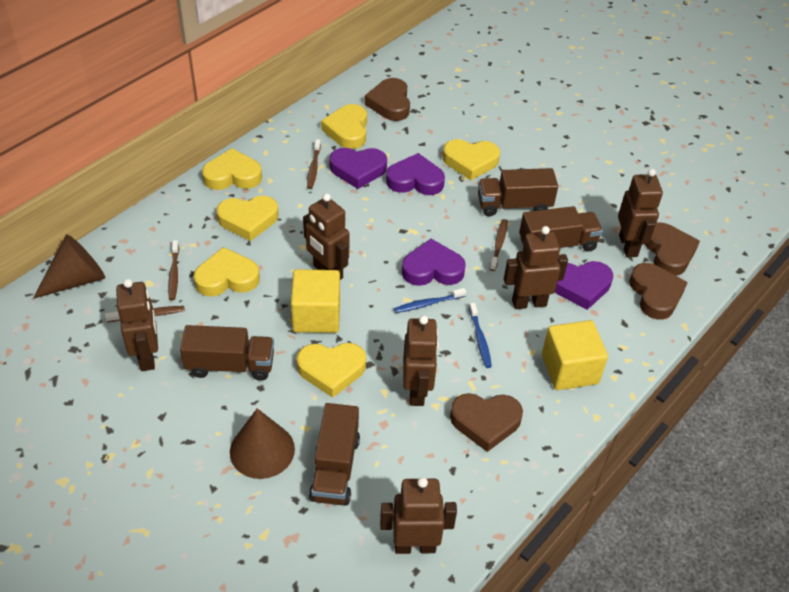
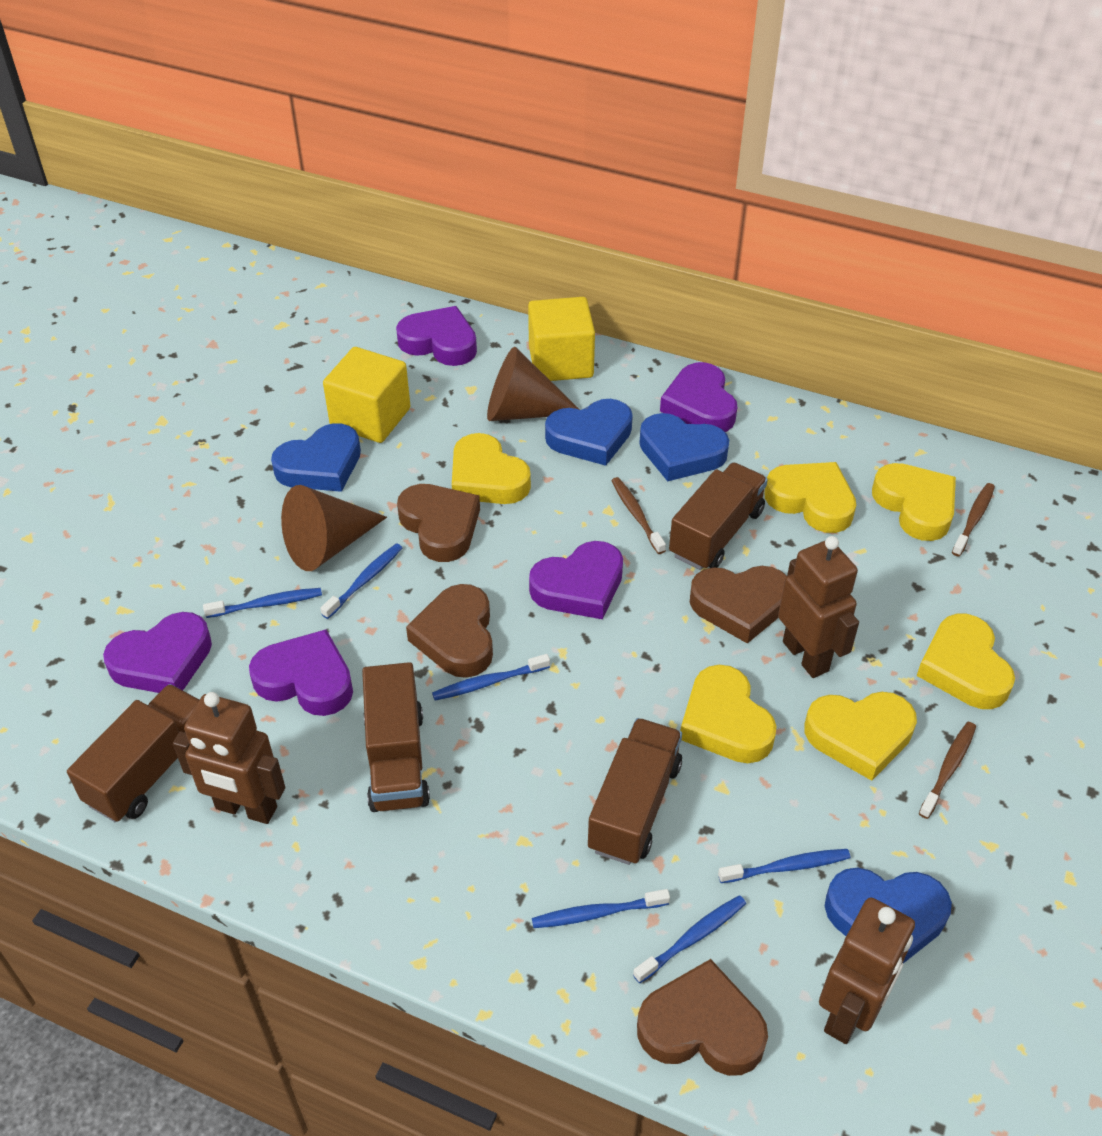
blue heart: 0 -> 4
blue toothbrush: 2 -> 6
brown robot: 6 -> 3
brown toothbrush: 4 -> 3
purple heart: 4 -> 5

